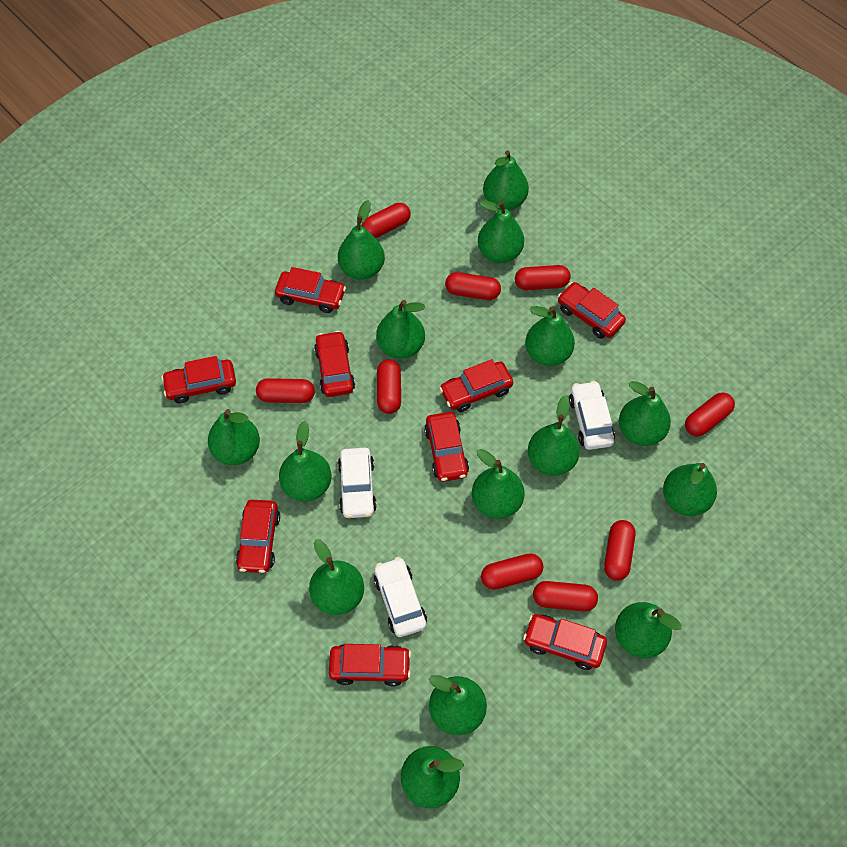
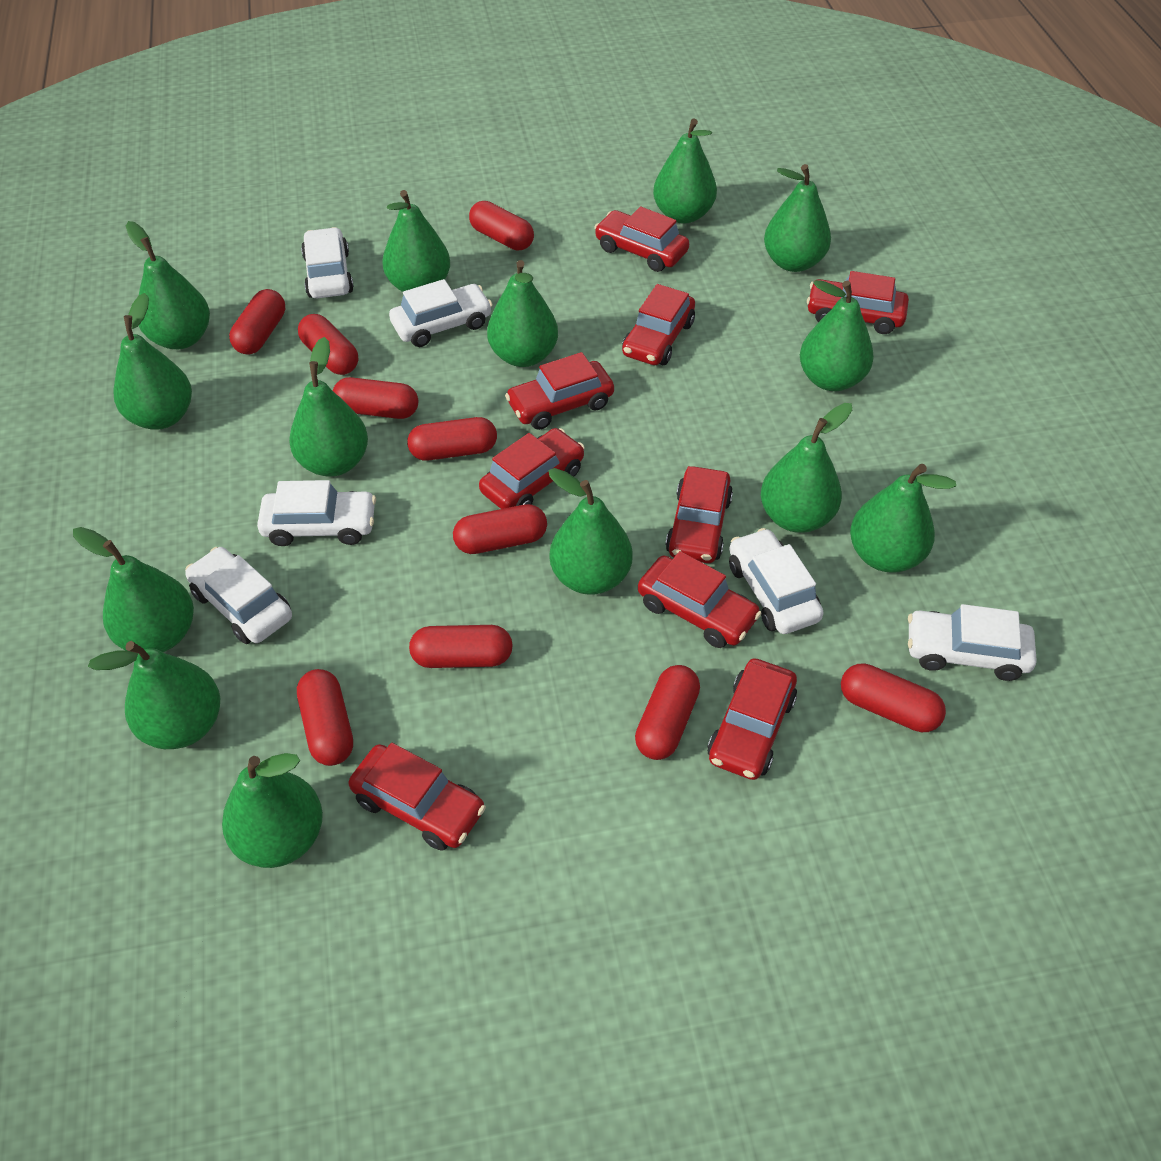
green pear: 15 -> 14
red capsule: 9 -> 10
white car: 3 -> 6

